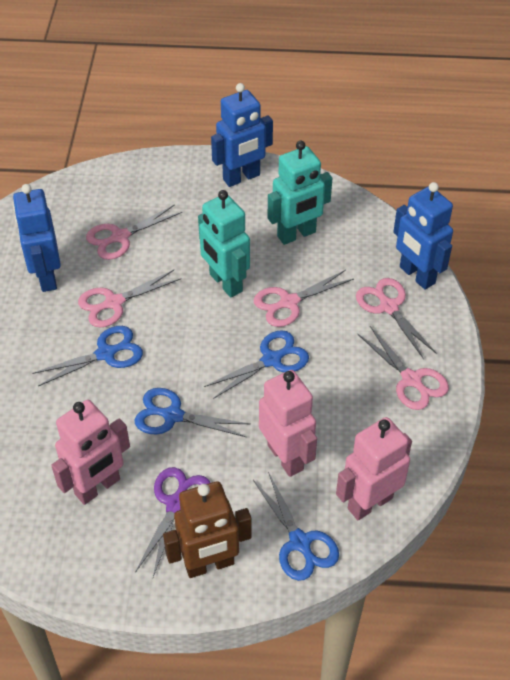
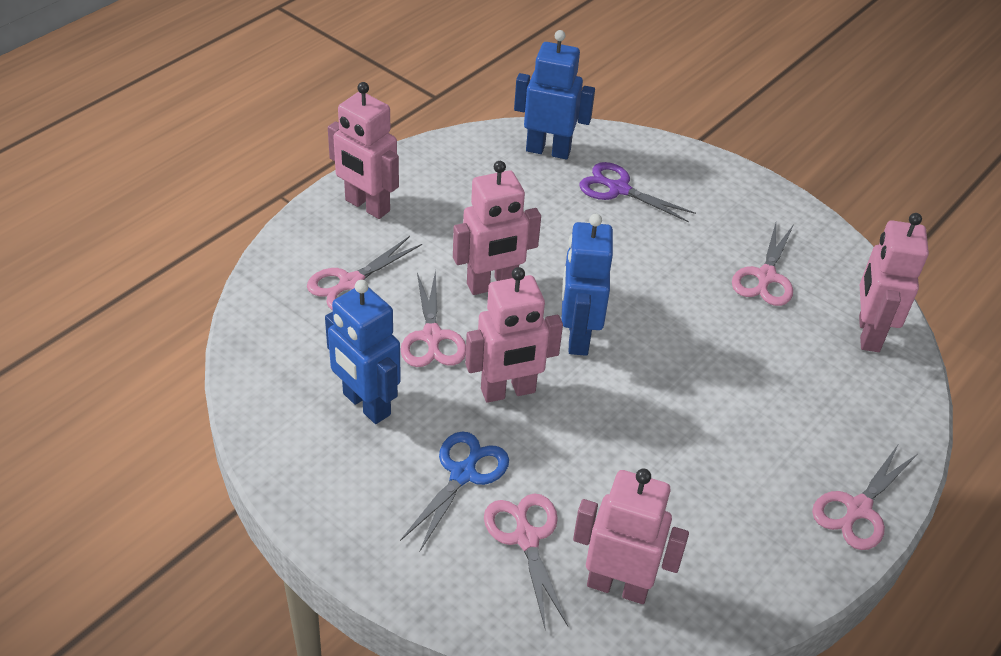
blue scissors: 4 -> 1
brown robot: 1 -> 0
pink robot: 3 -> 5
turquoise robot: 2 -> 0

